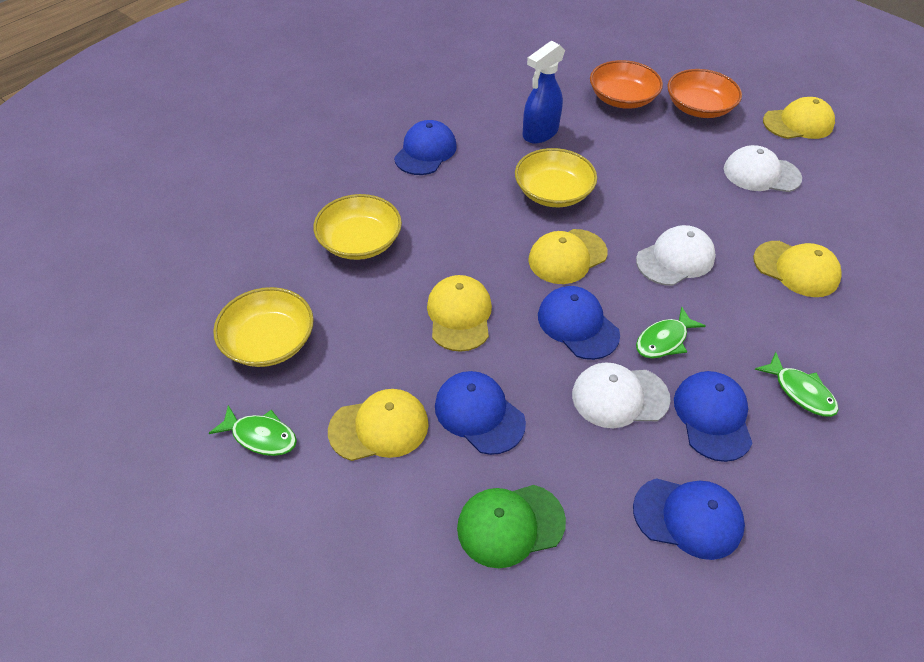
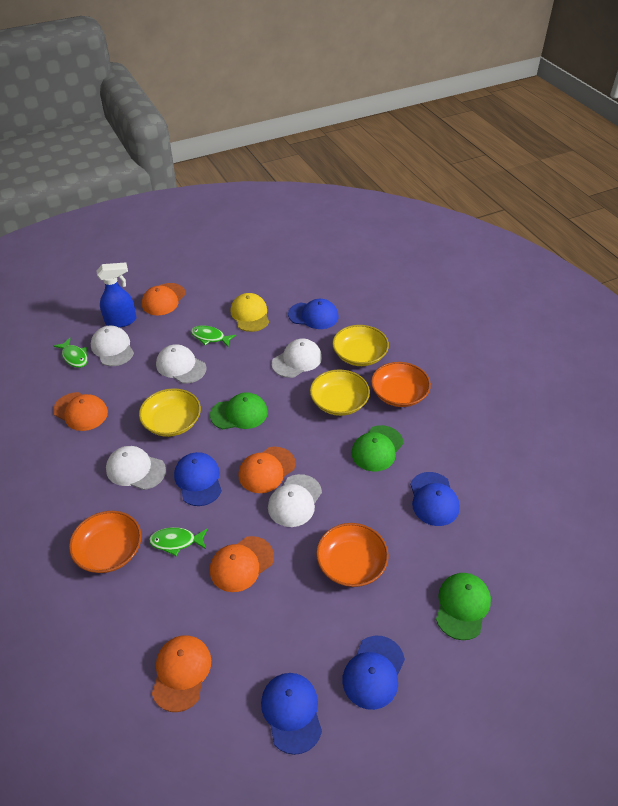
green cap: 1 -> 3
orange bowl: 2 -> 3
orange cap: 0 -> 5
white cap: 3 -> 5
yellow cap: 5 -> 1

